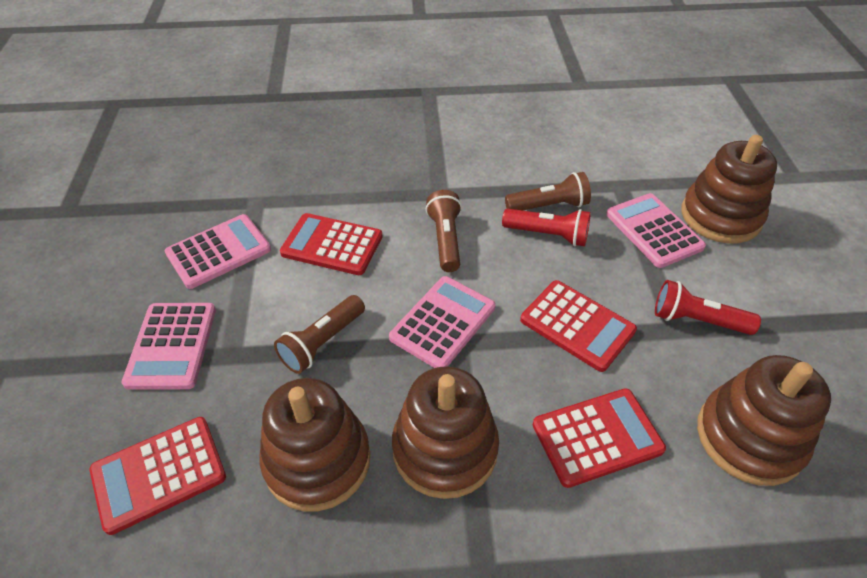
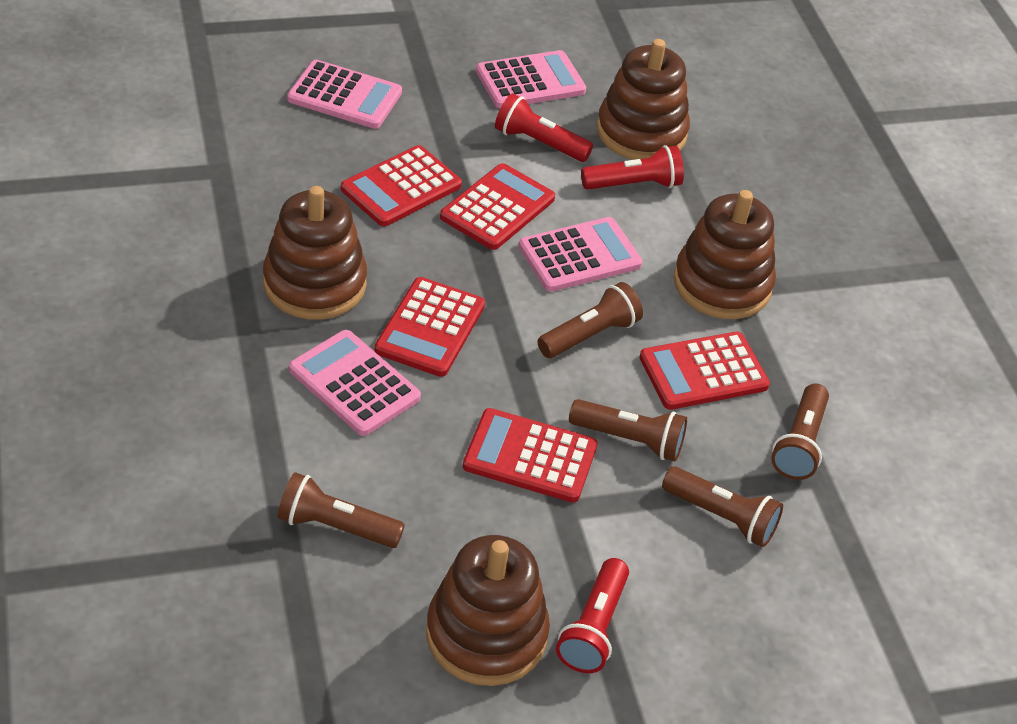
brown flashlight: 3 -> 5
red calculator: 4 -> 5
red flashlight: 2 -> 3

